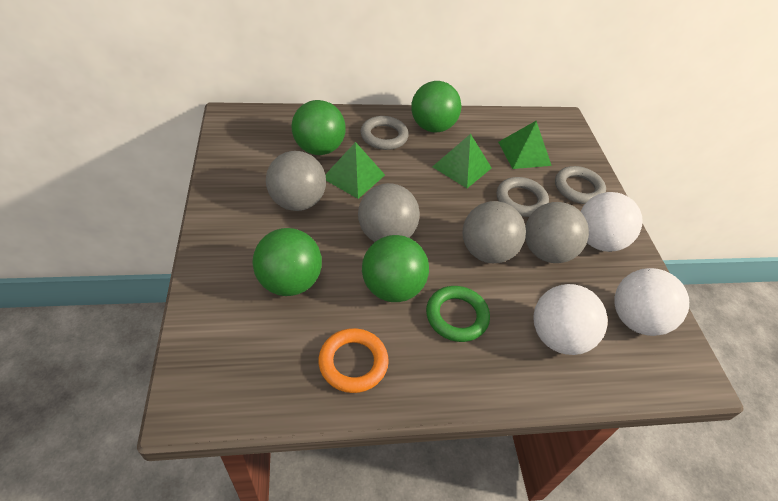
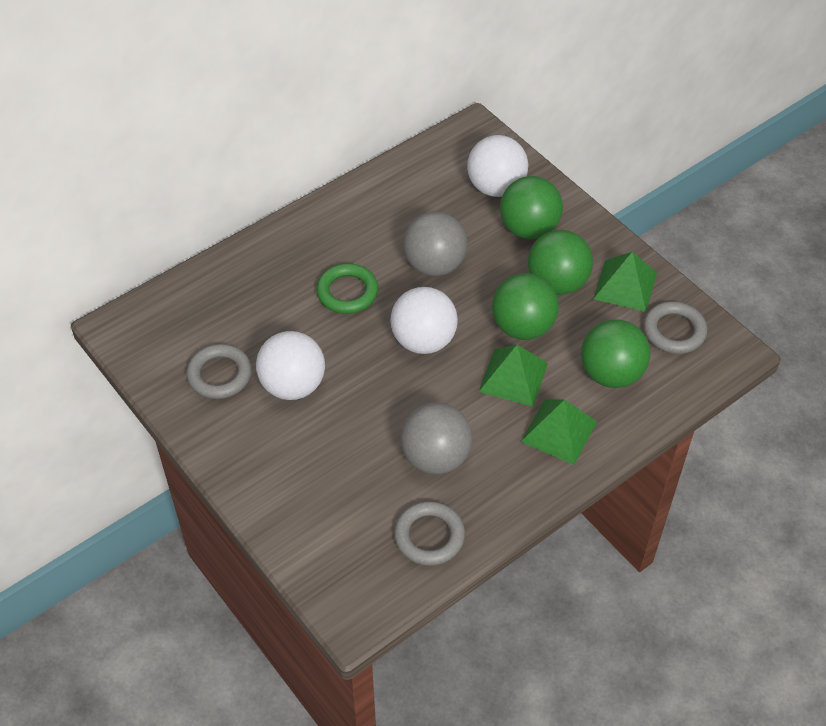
grey ball: 4 -> 2
orange ring: 1 -> 0

